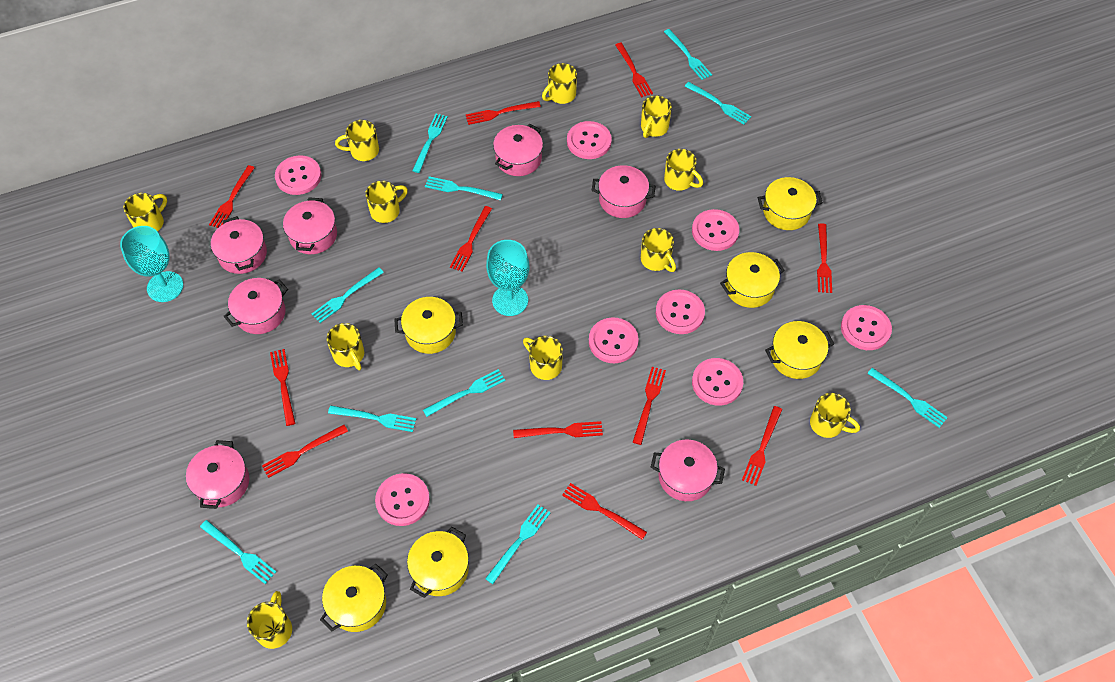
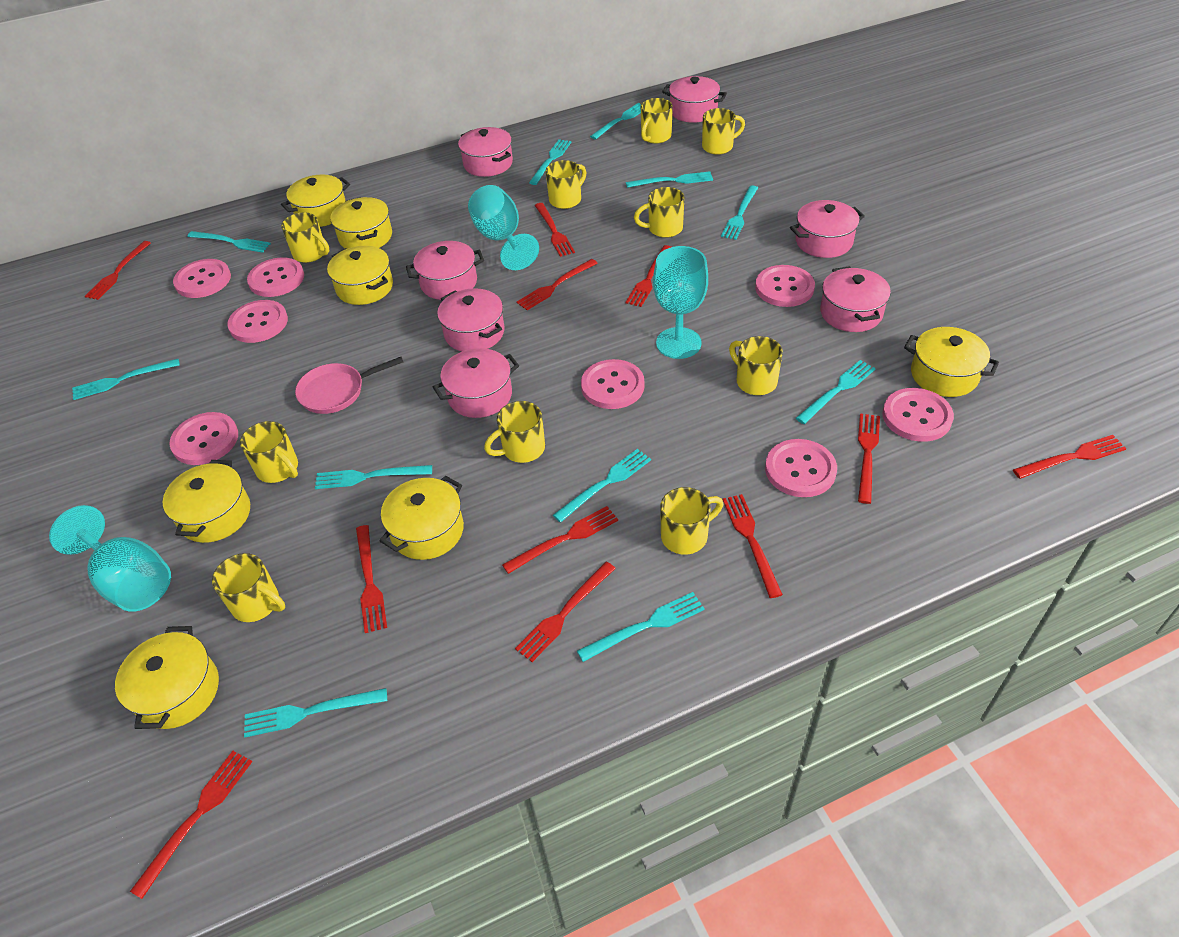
pink pan: 0 -> 1
turquoise fork: 10 -> 11
turquoise goblet: 2 -> 3
yellow mug: 11 -> 10
yellow pot: 6 -> 7

